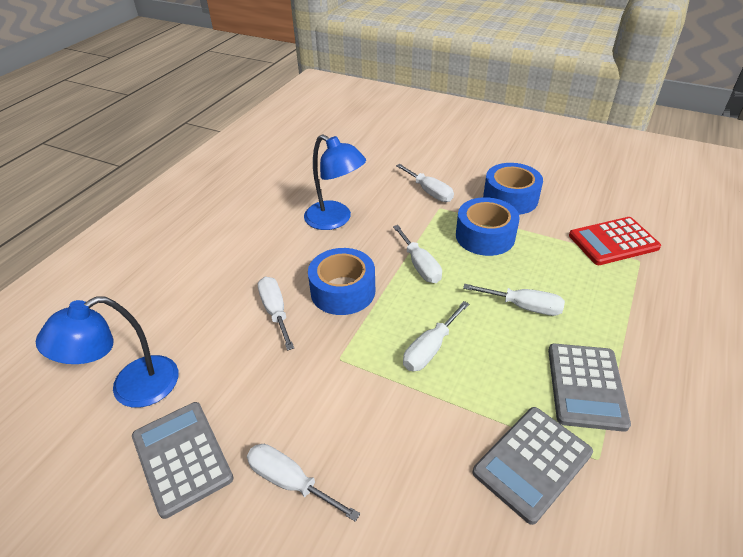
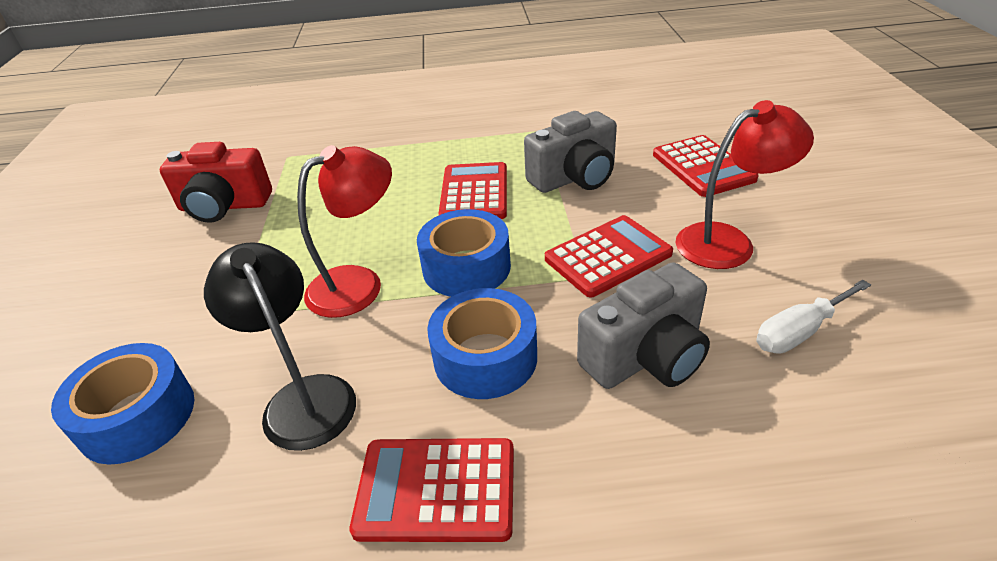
black lamp: 0 -> 1
blue lamp: 2 -> 0
grey calculator: 3 -> 0
grey camera: 0 -> 2
red calculator: 1 -> 4
red camera: 0 -> 1
red lamp: 0 -> 2
white screwdriver: 6 -> 1

